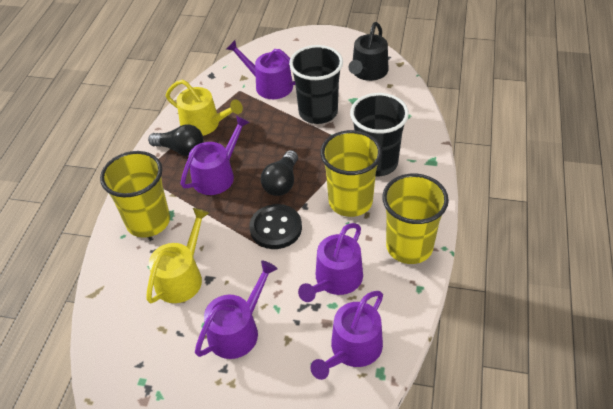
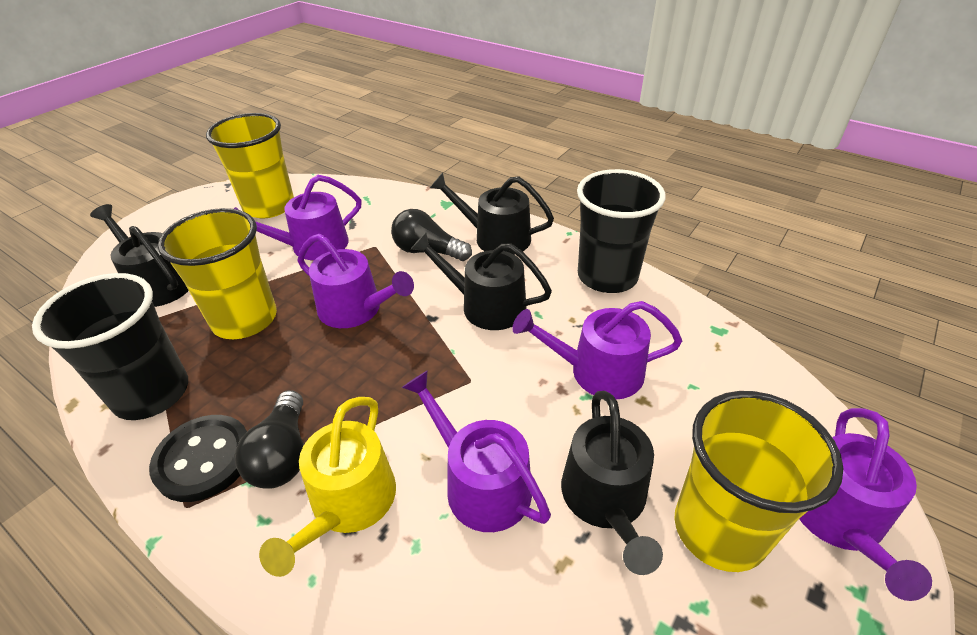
black watering can: 1 -> 4
yellow watering can: 2 -> 1

